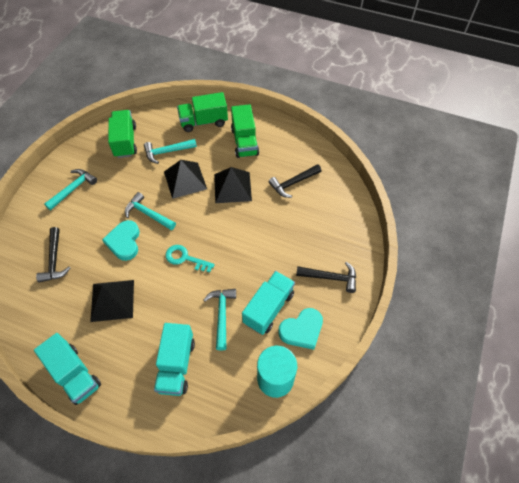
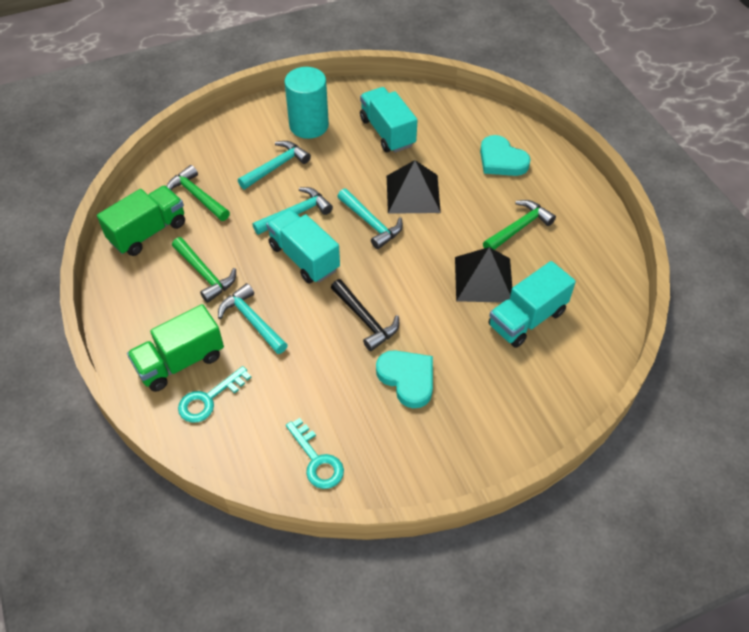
black hammer: 3 -> 1
black pyramid: 3 -> 2
green hammer: 0 -> 3
green truck: 3 -> 2
turquoise key: 1 -> 2

